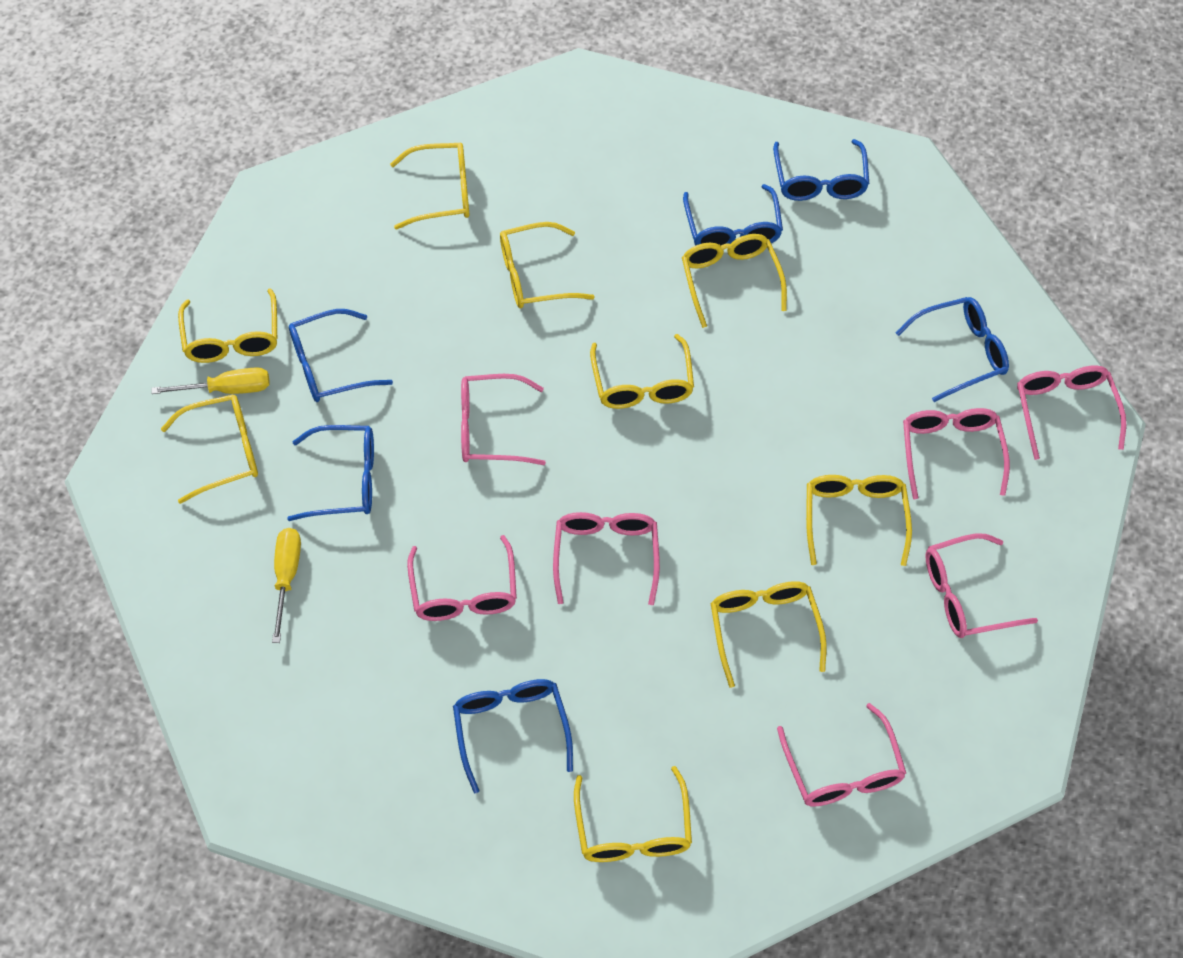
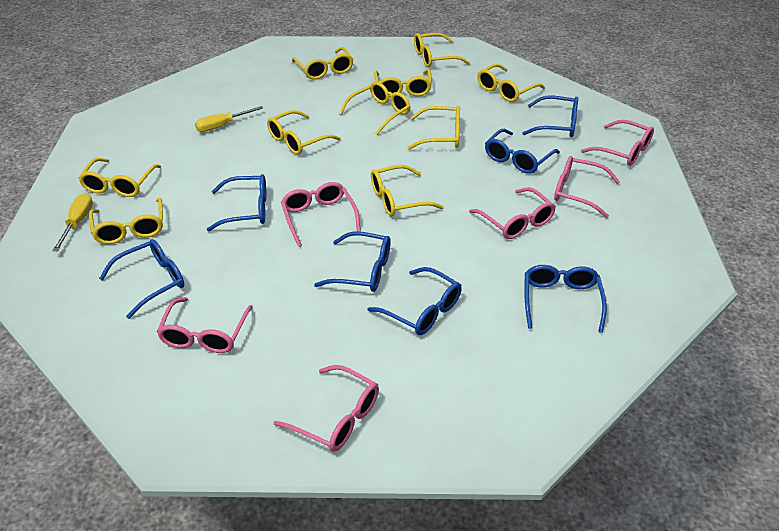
blue glasses: 6 -> 7
pink glasses: 7 -> 6
yellow glasses: 9 -> 10

